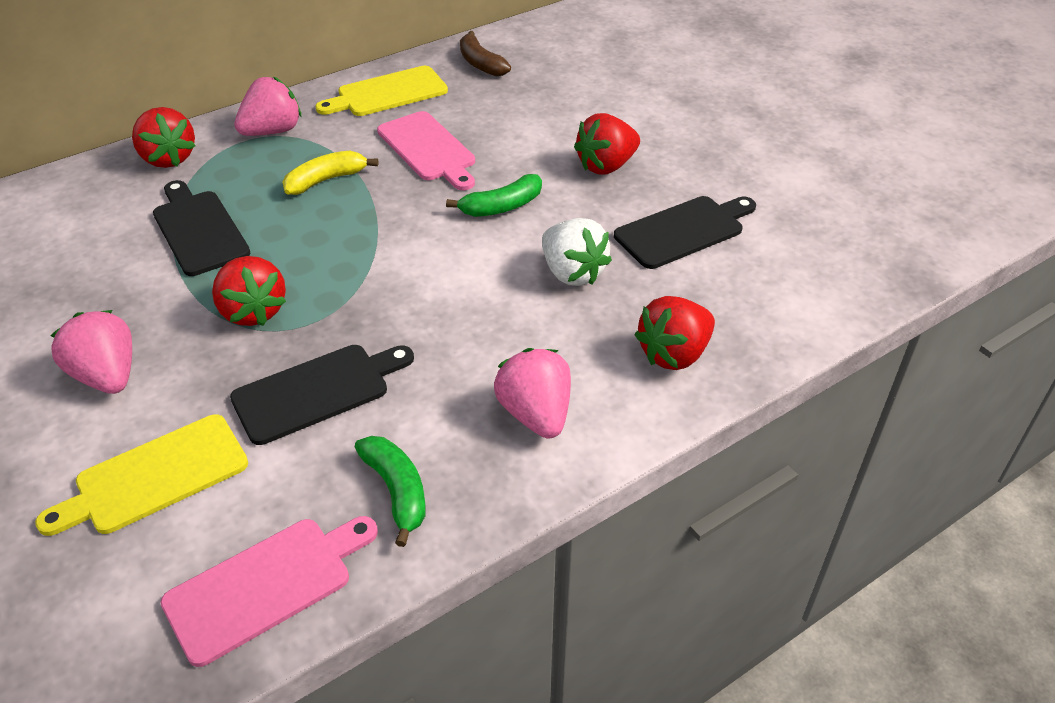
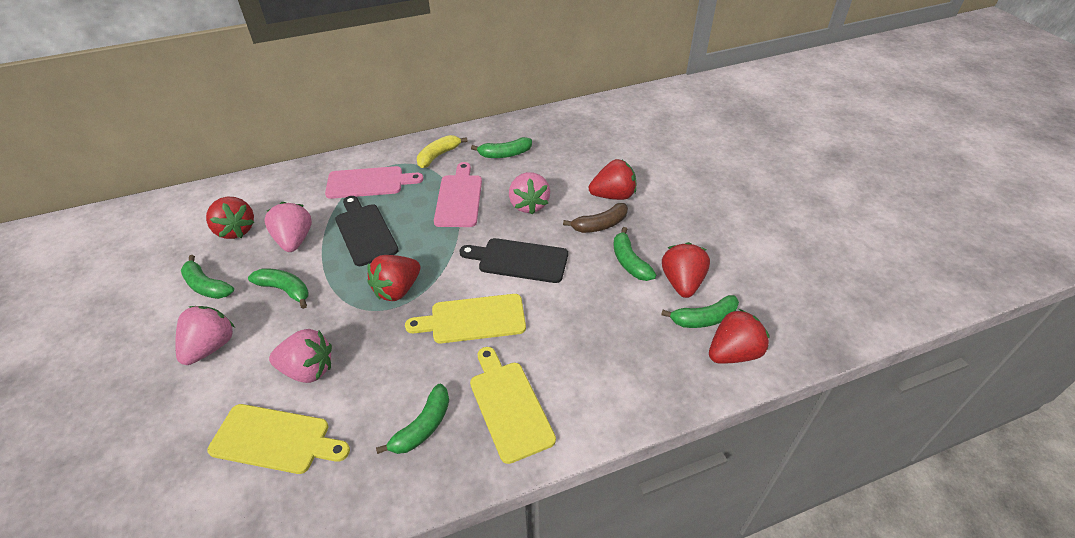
black cutting board: 3 -> 2
green banana: 2 -> 6
pink strawberry: 3 -> 4
red strawberry: 4 -> 5
white strawberry: 1 -> 0
yellow cutting board: 2 -> 3

